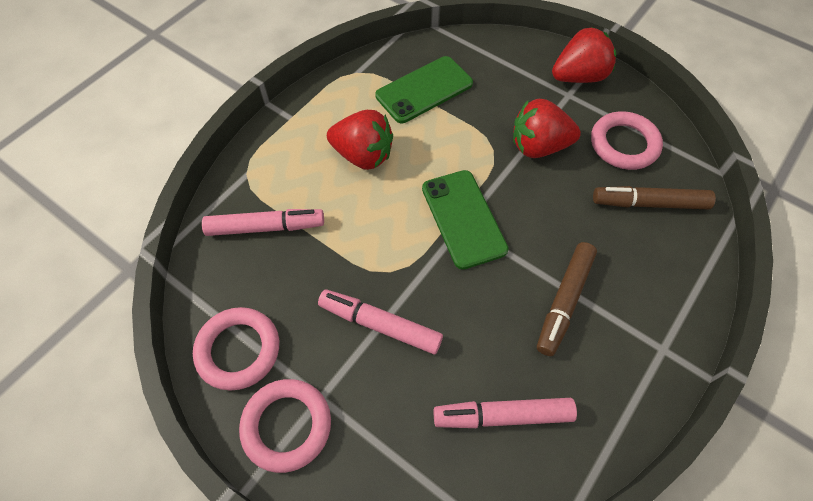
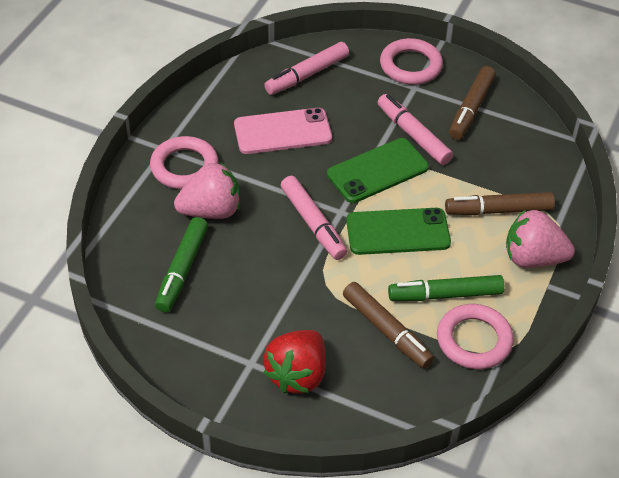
brown marker: 2 -> 3
green marker: 0 -> 2
pink phone: 0 -> 1
pink strawberry: 0 -> 2
red strawberry: 3 -> 1

